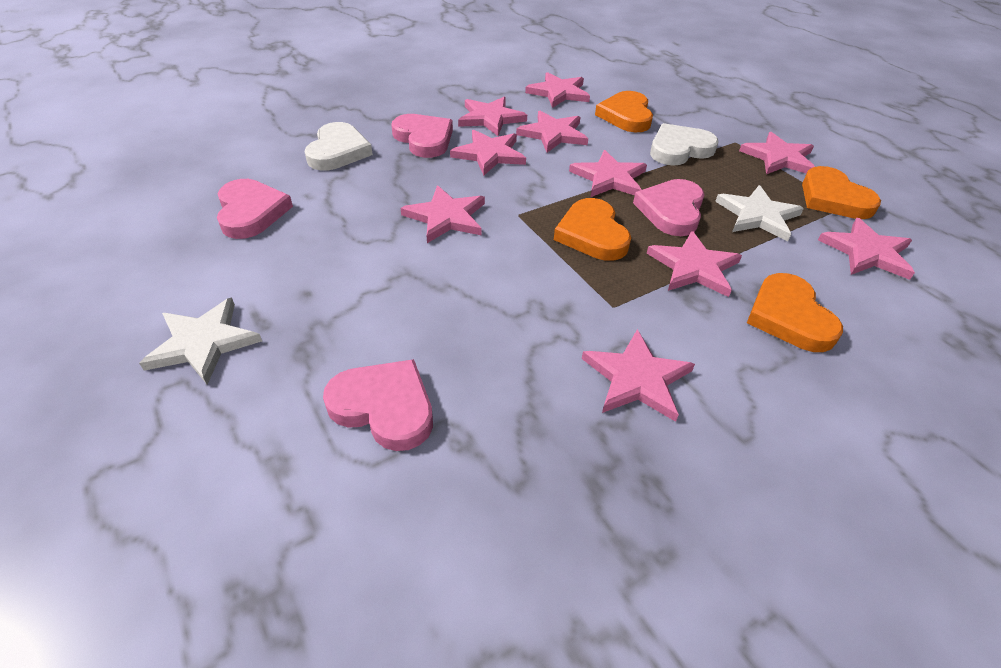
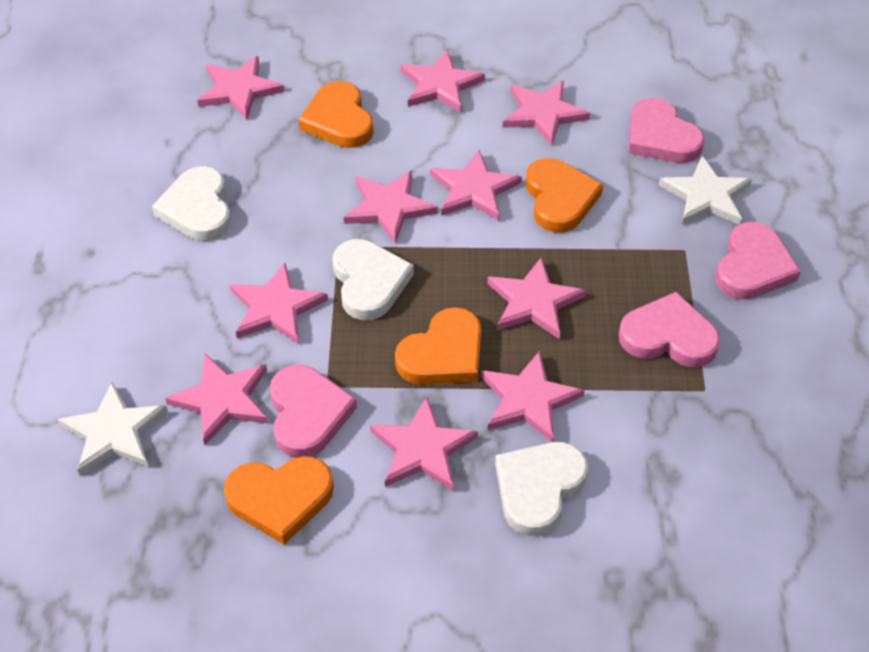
white heart: 2 -> 3

